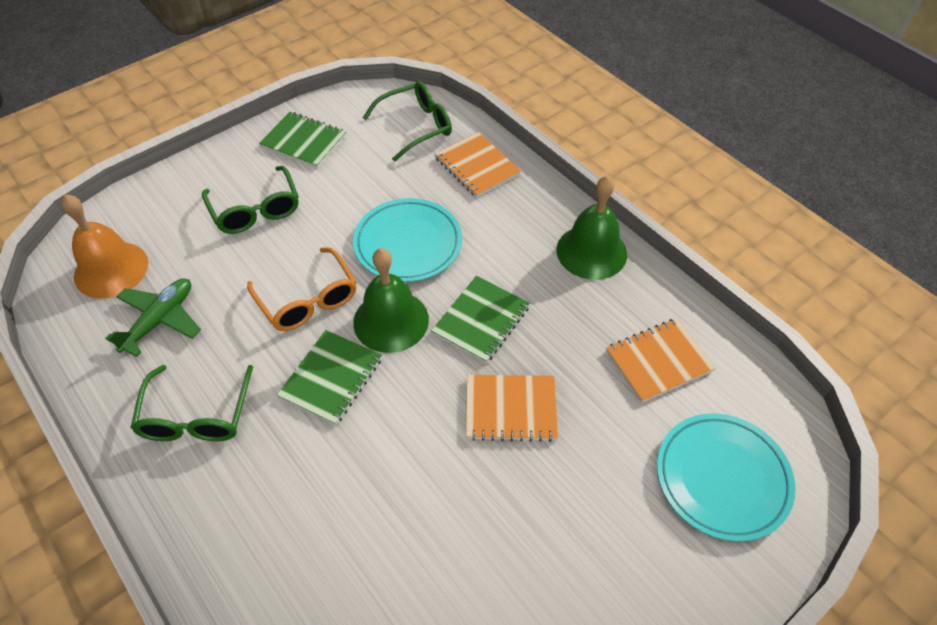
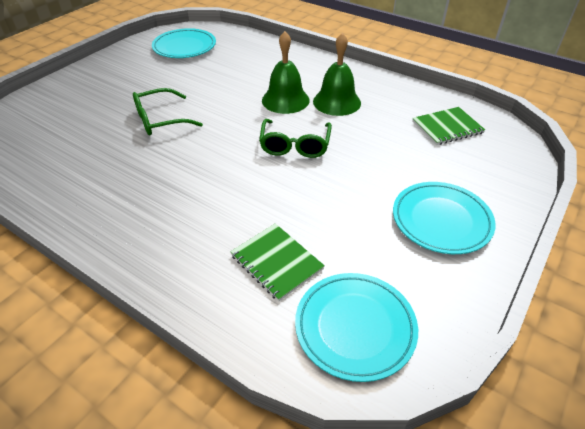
green glasses: 3 -> 2
green notebook: 3 -> 2
green plane: 1 -> 0
orange bell: 1 -> 0
orange glasses: 1 -> 0
orange notebook: 3 -> 0
turquoise plate: 2 -> 3

